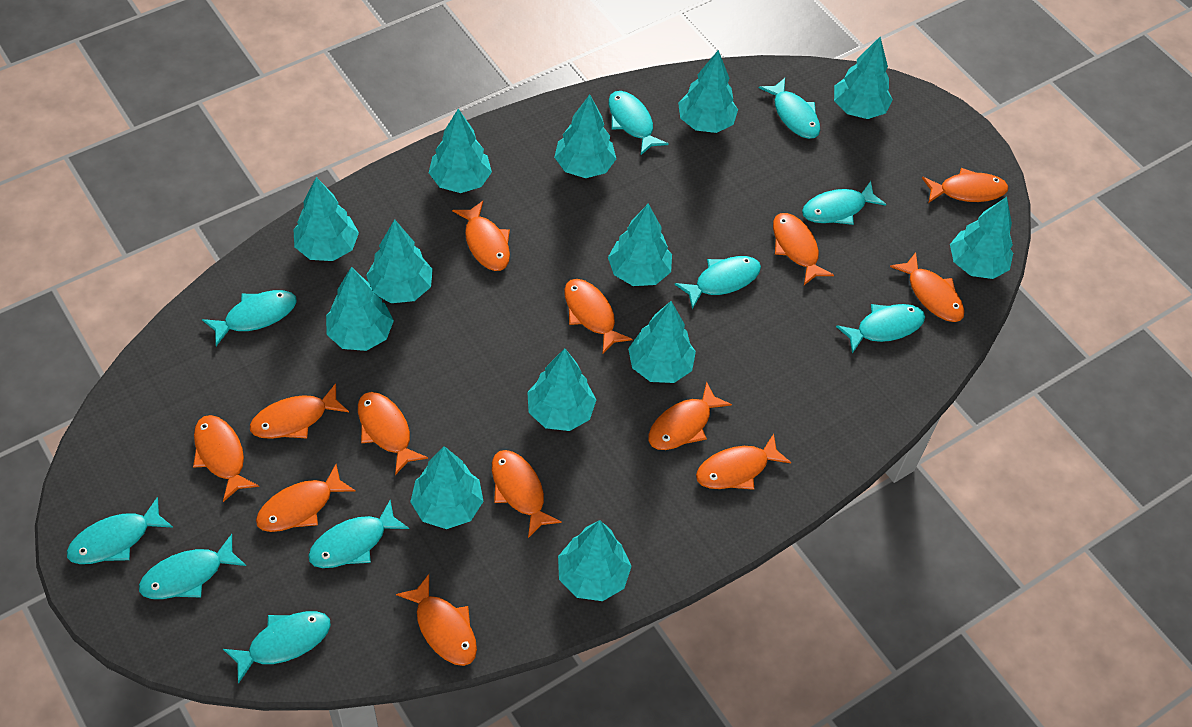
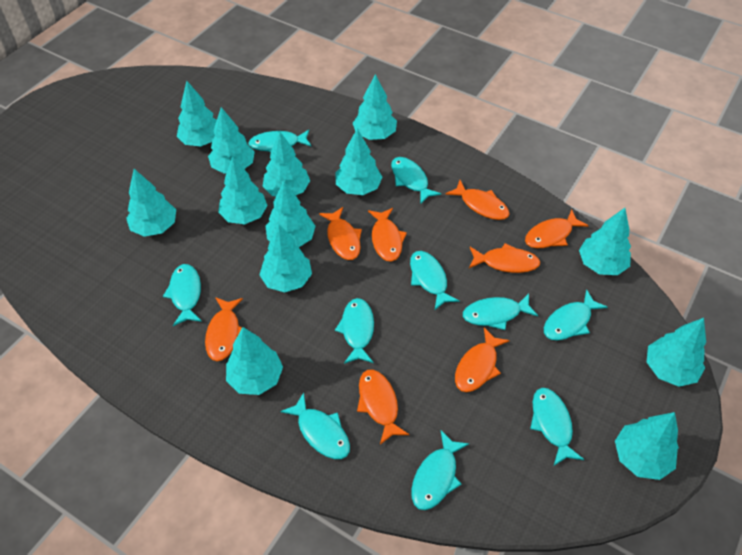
orange fish: 13 -> 8

